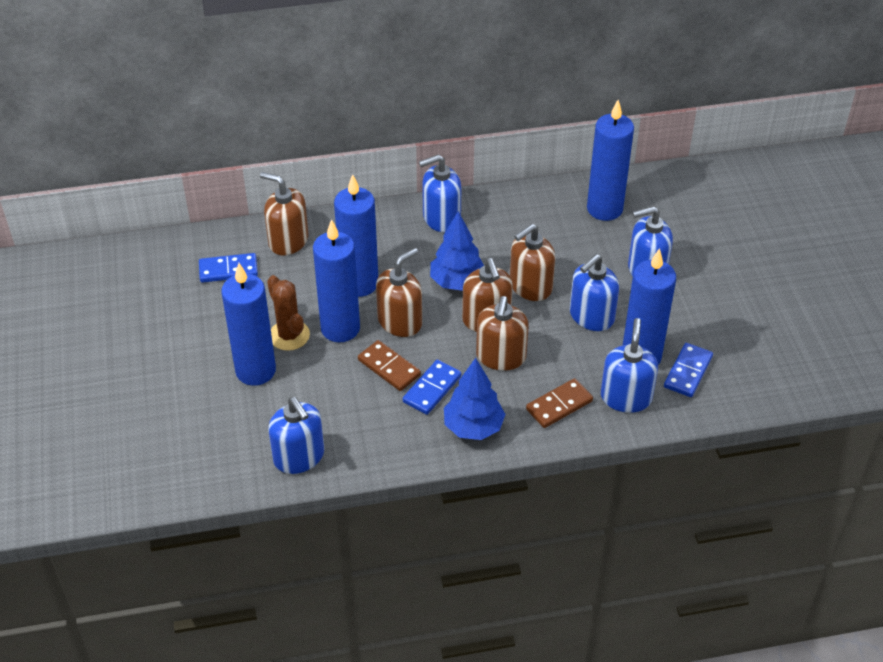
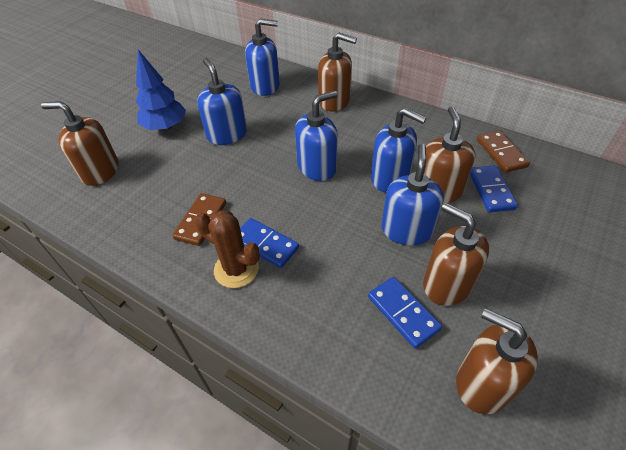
blue candle: 5 -> 0
blue tree: 2 -> 1

